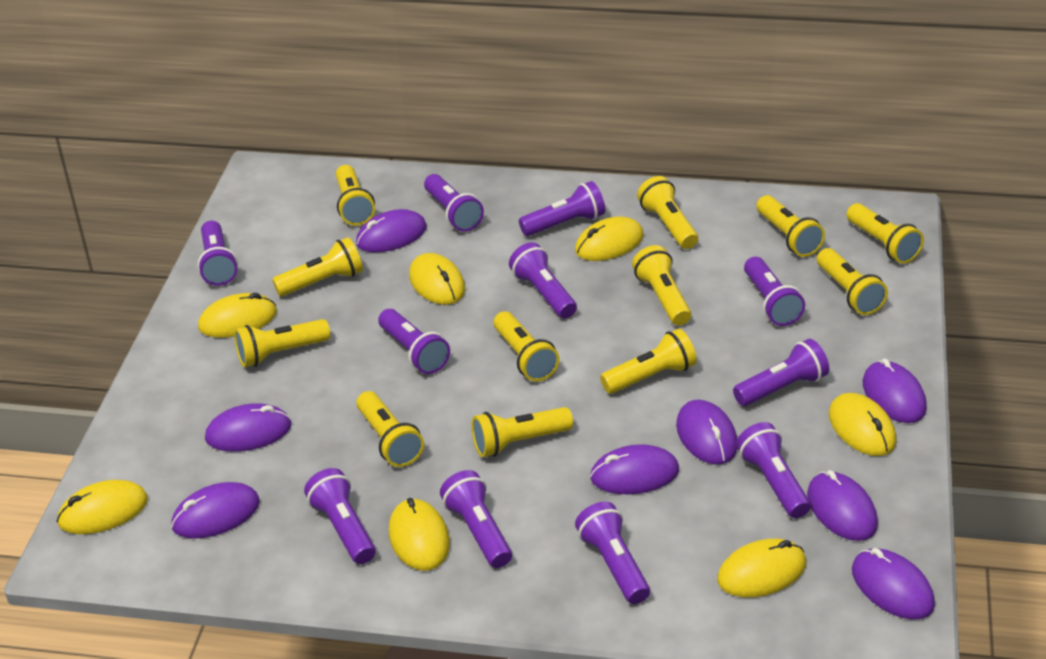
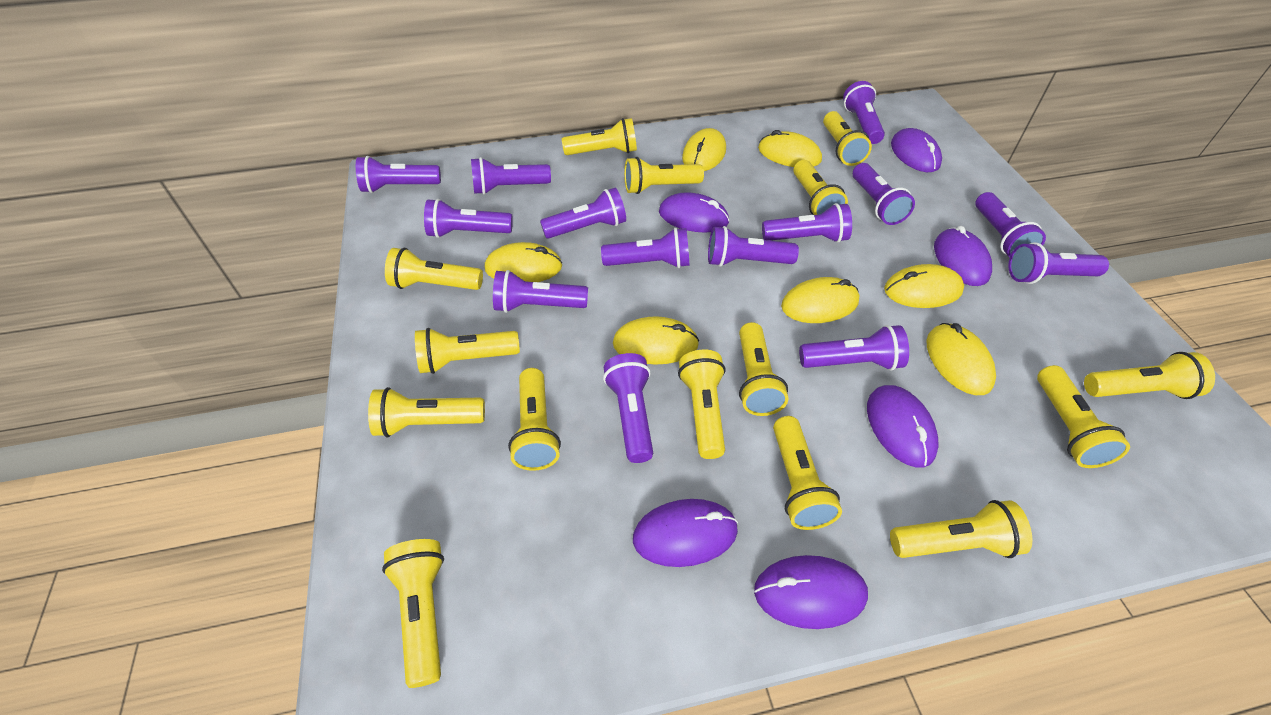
purple flashlight: 11 -> 14
purple mouse: 8 -> 6
yellow flashlight: 12 -> 15

